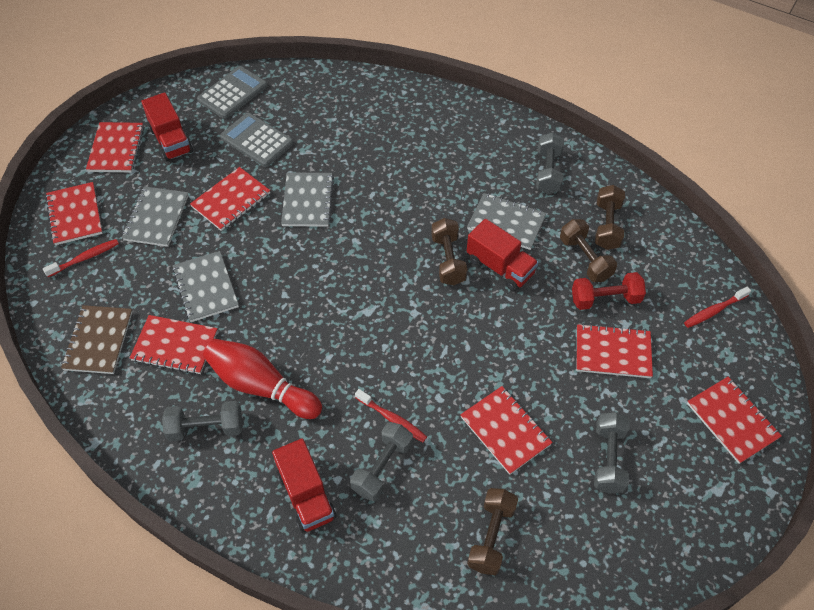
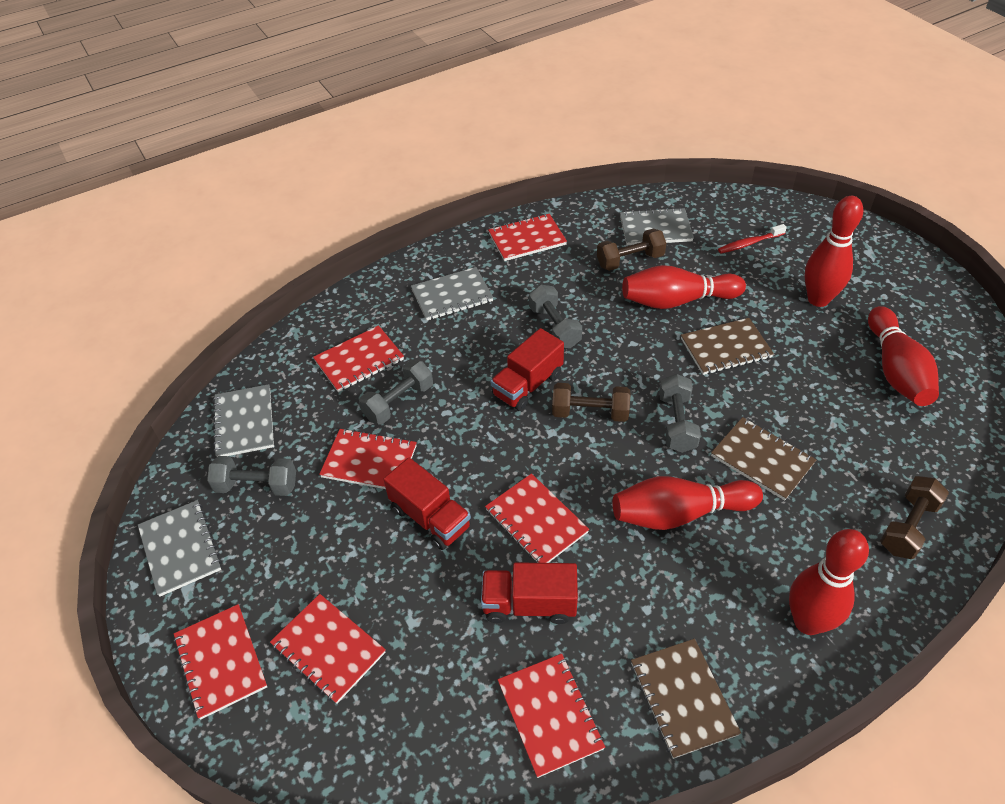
brown dumbbell: 4 -> 3
brown notebook: 1 -> 3
grey calculator: 2 -> 0
red bowling pin: 1 -> 5
red dumbbell: 1 -> 0
red toothbrush: 3 -> 1

